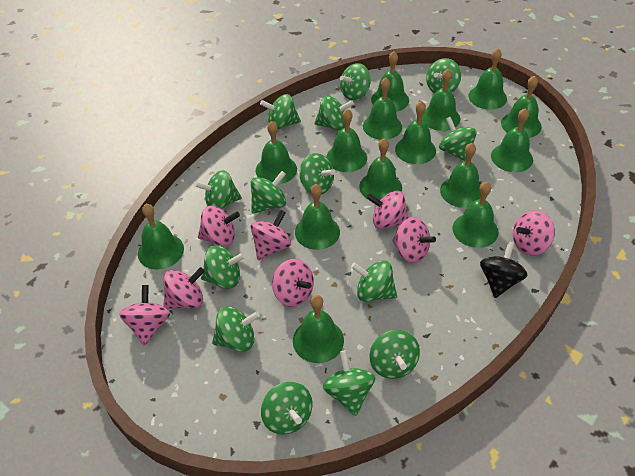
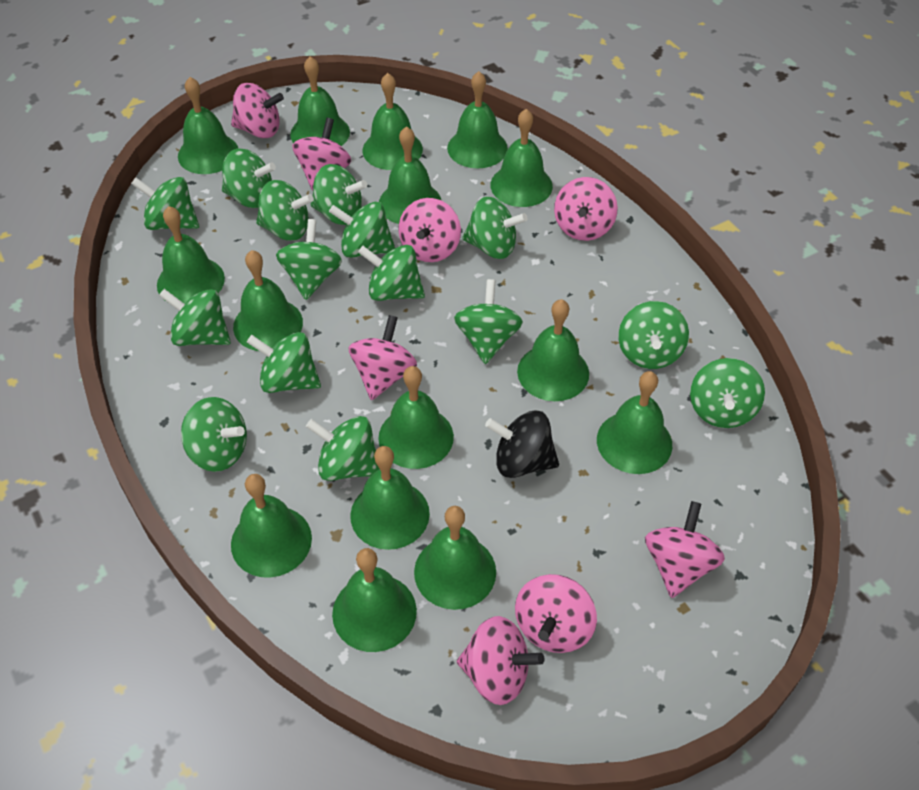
green spinning top: 14 -> 15

